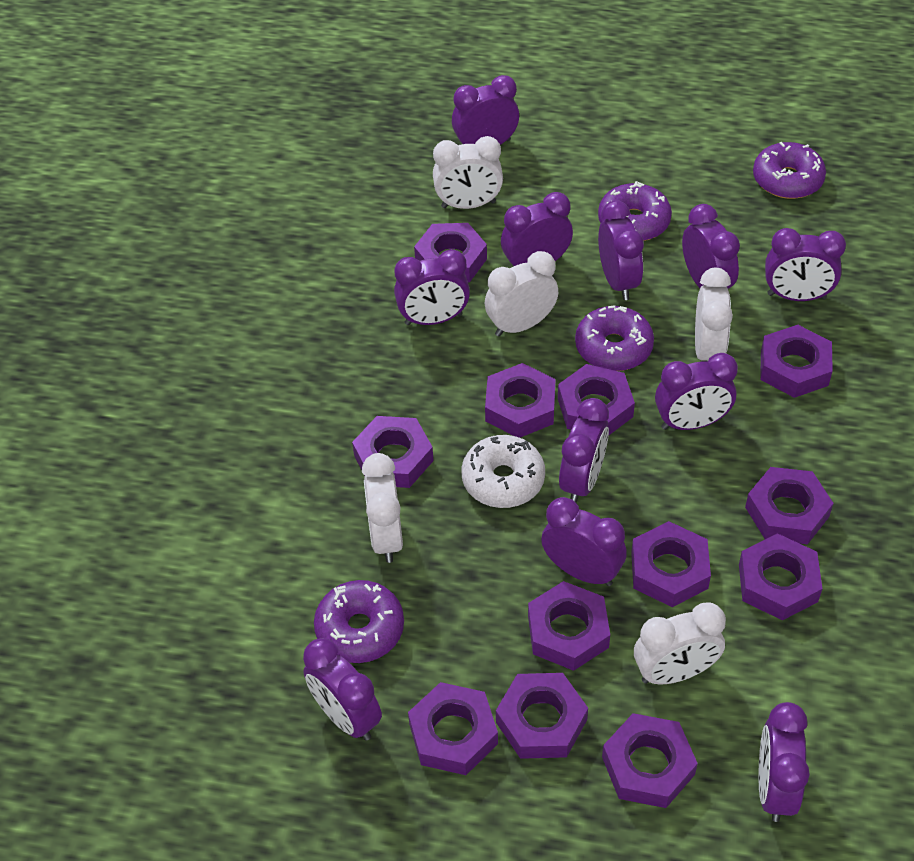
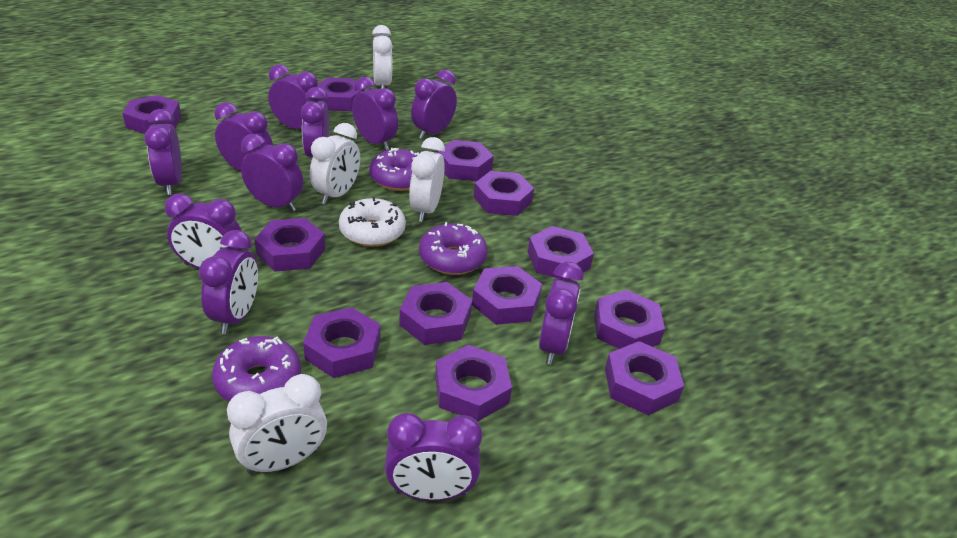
purple donut: 4 -> 3
white clock: 5 -> 4

